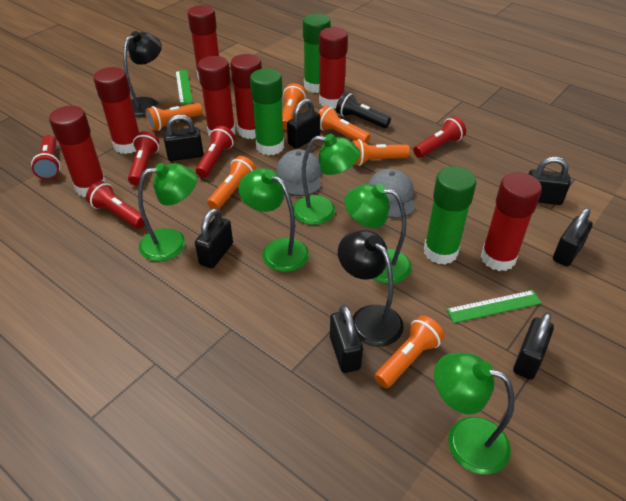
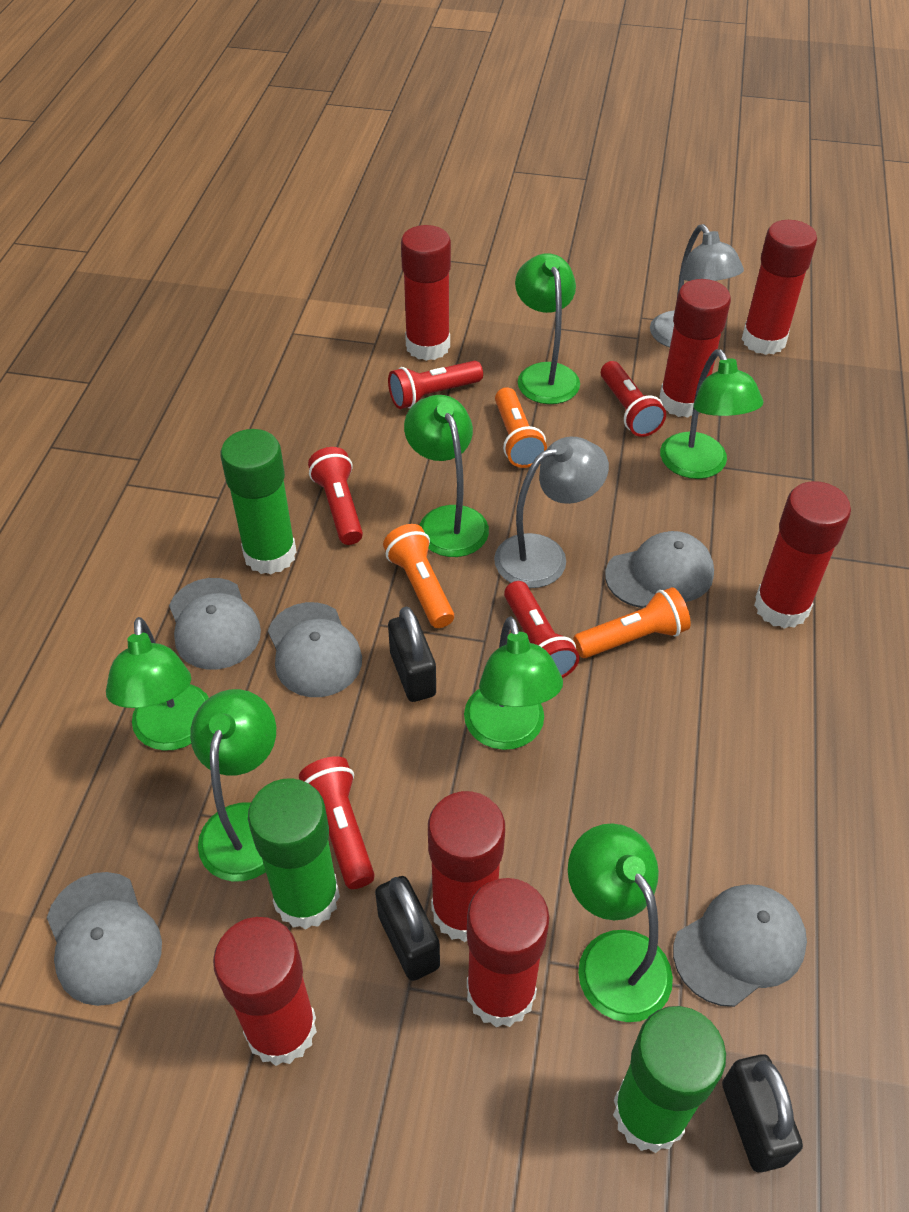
black flashlight: 1 -> 0
black lamp: 2 -> 0
black padlock: 7 -> 3
green lamp: 5 -> 7
green ruler: 2 -> 0
grey cap: 2 -> 5
grey lamp: 0 -> 2
orange flashlight: 6 -> 3

